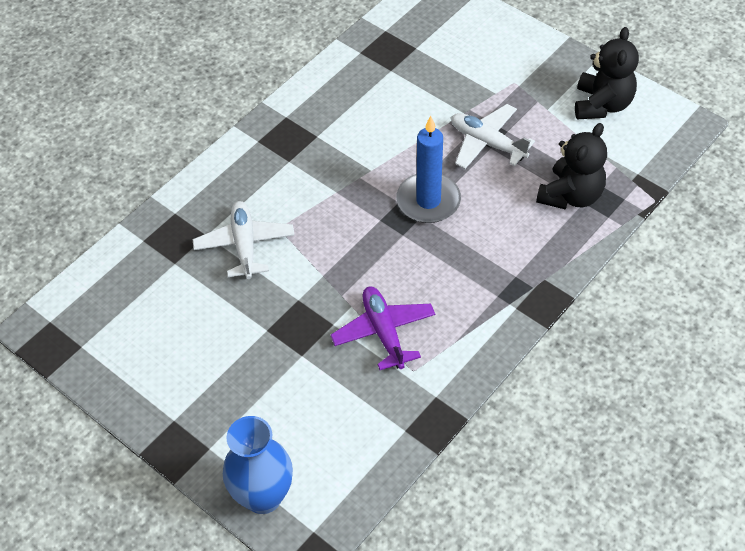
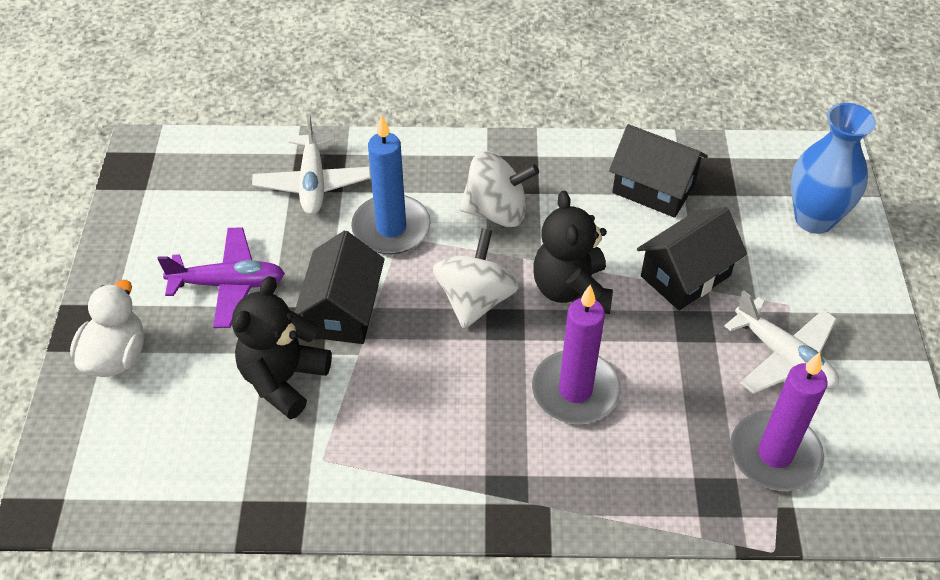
black house: 0 -> 3
purple candle: 0 -> 2
white duck: 0 -> 1
white spinning top: 0 -> 2

